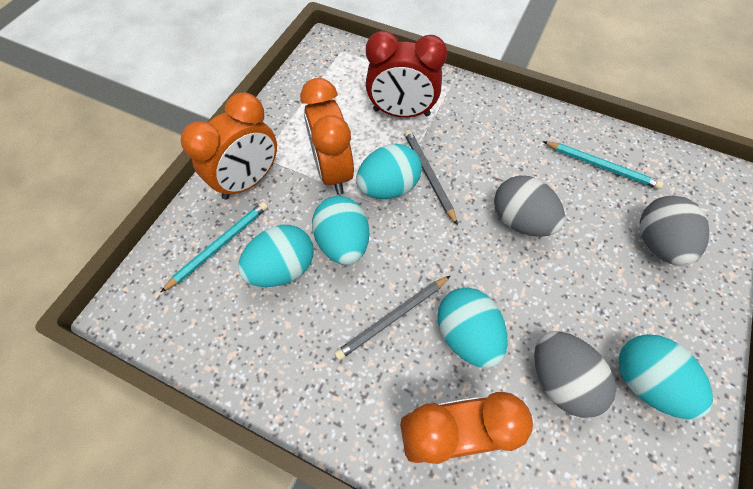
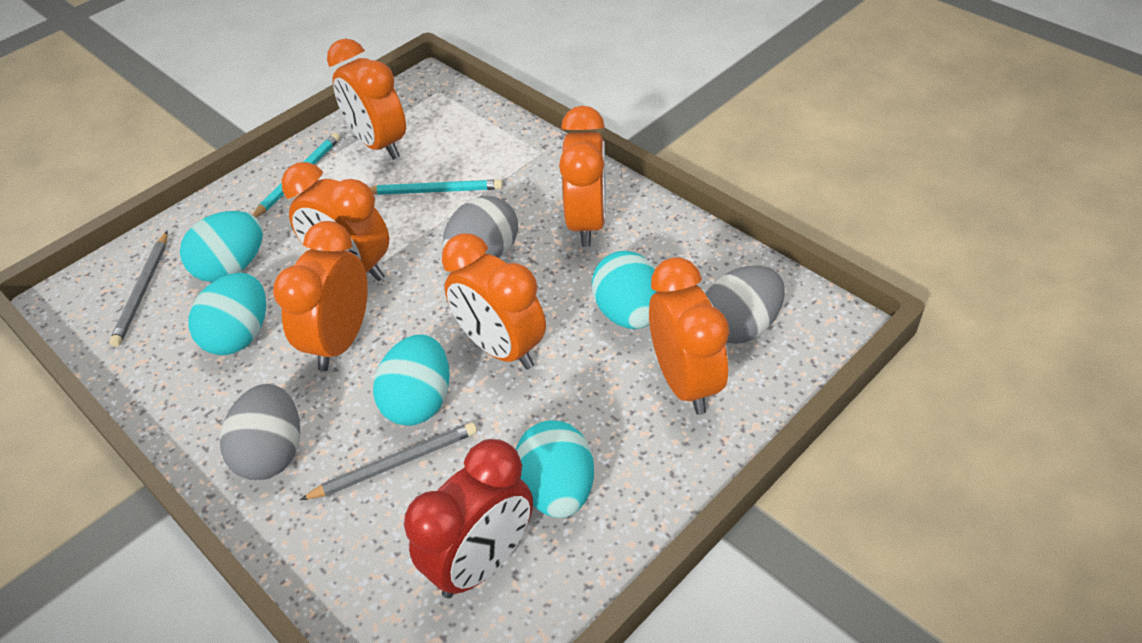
orange clock: 3 -> 6

